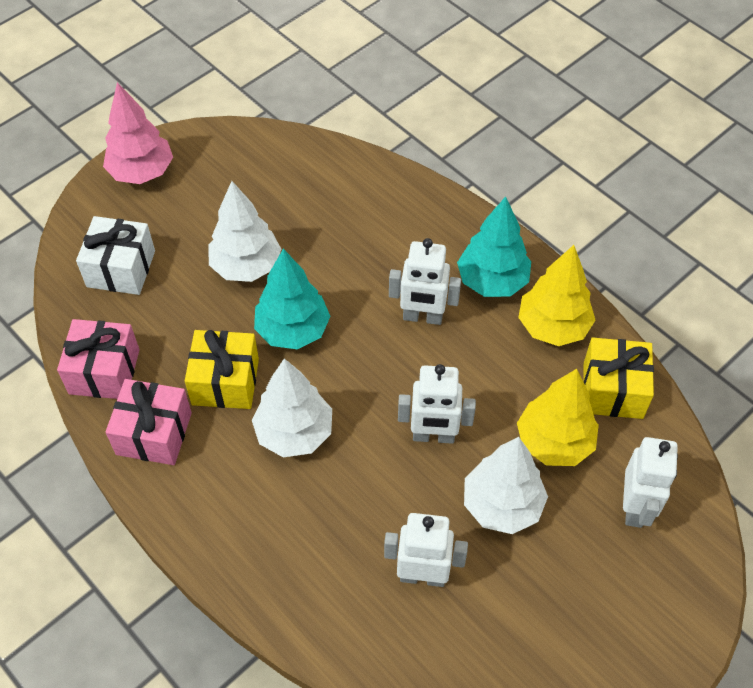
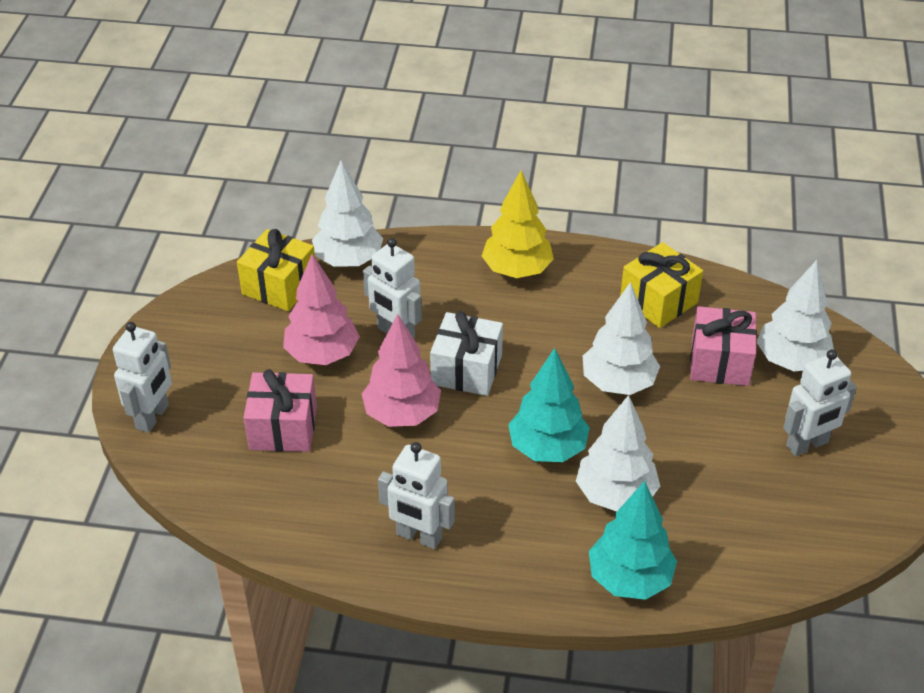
pink tree: 1 -> 2
white tree: 3 -> 4
yellow tree: 2 -> 1

